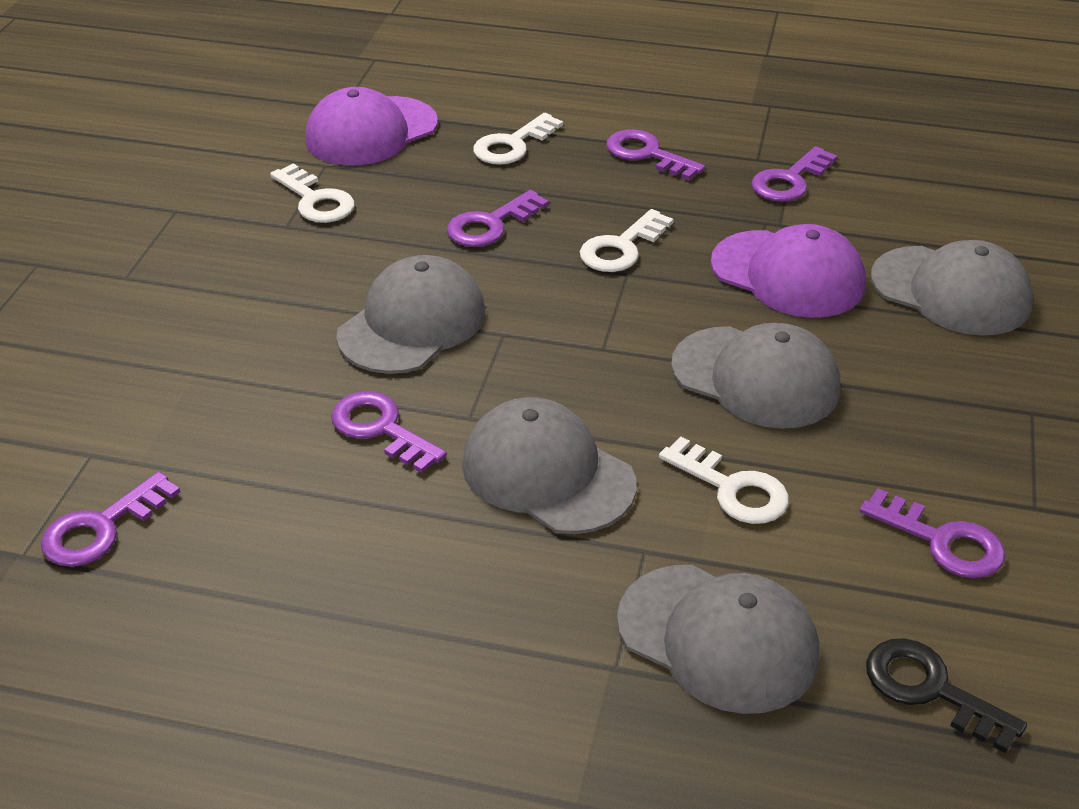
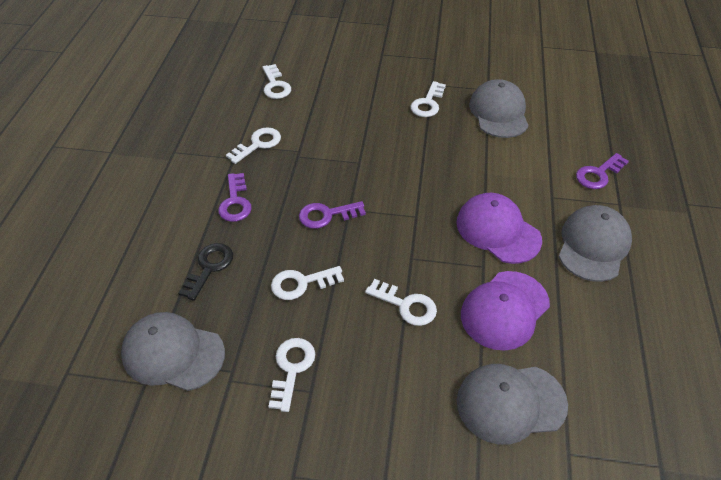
grey cap: 5 -> 4
purple key: 6 -> 3
white key: 4 -> 6

